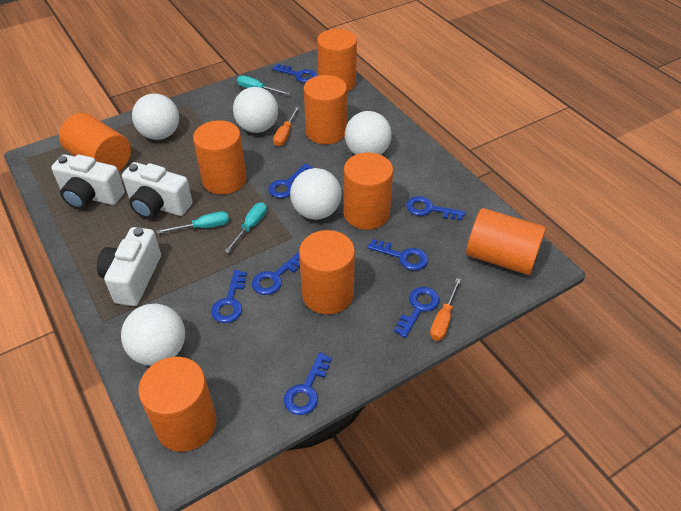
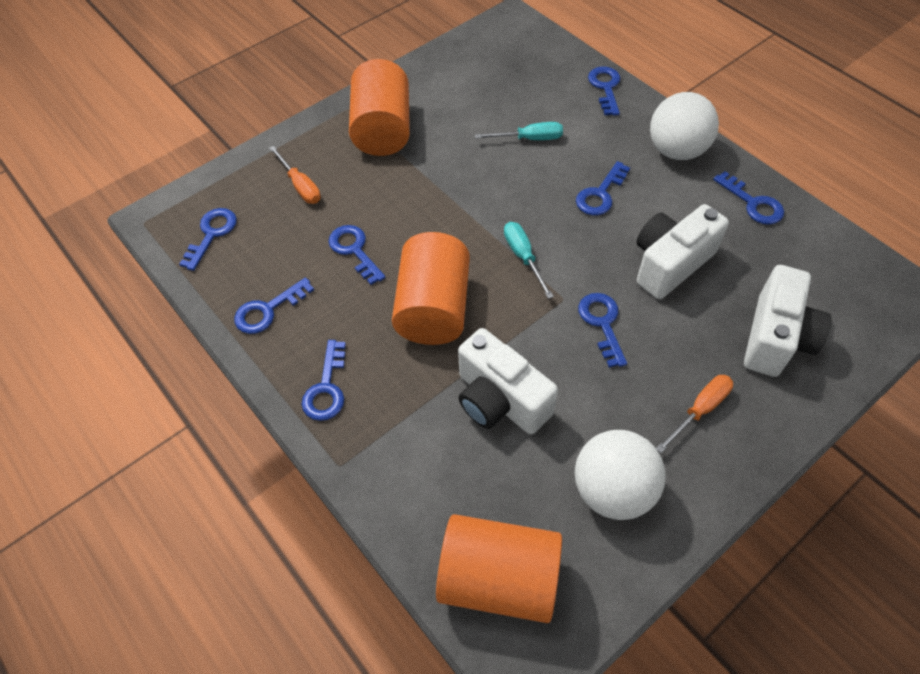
orange cylinder: 8 -> 3
turquoise screwdriver: 3 -> 2
white ball: 5 -> 2

